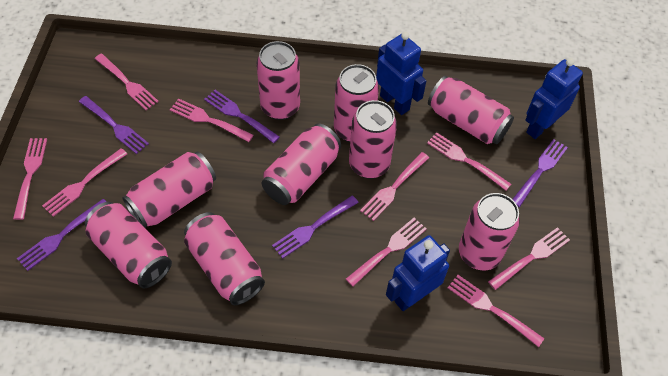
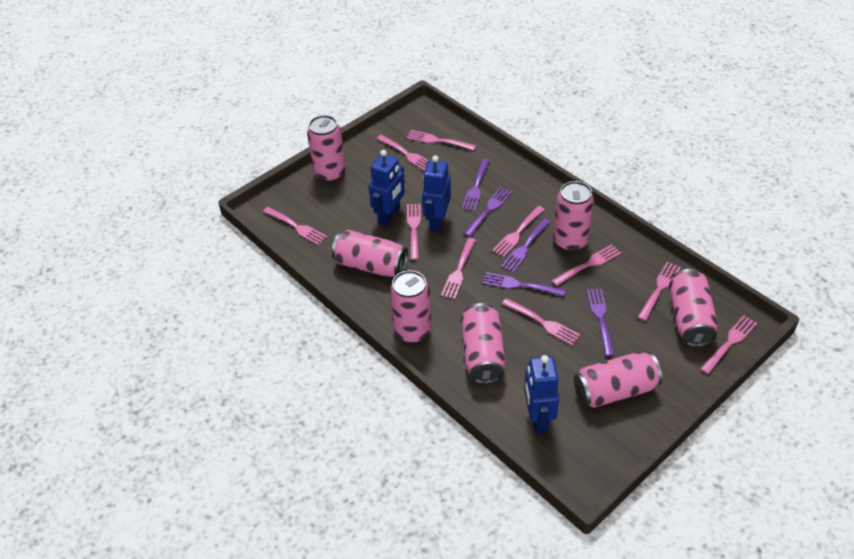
pink can: 9 -> 7
pink fork: 9 -> 10

